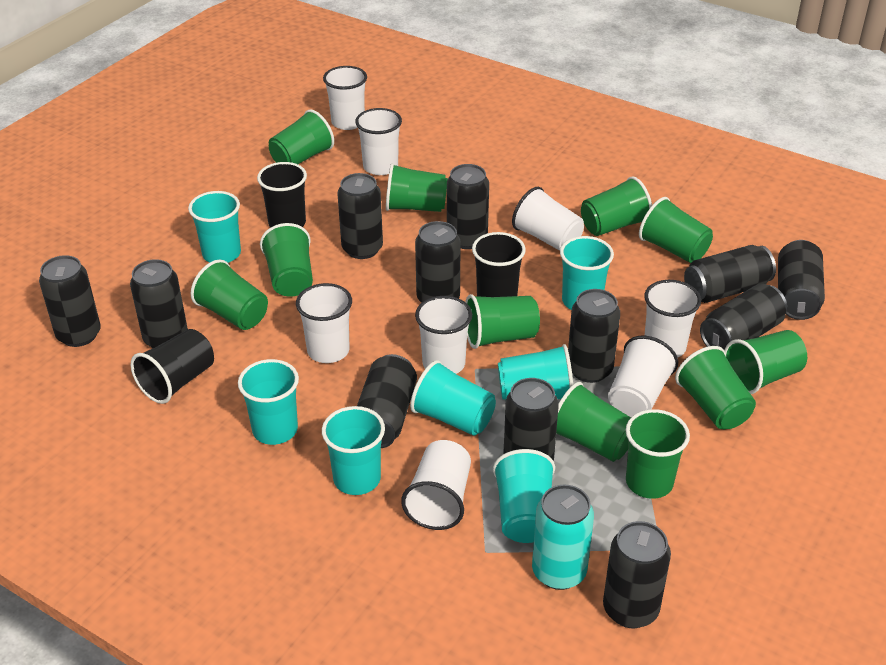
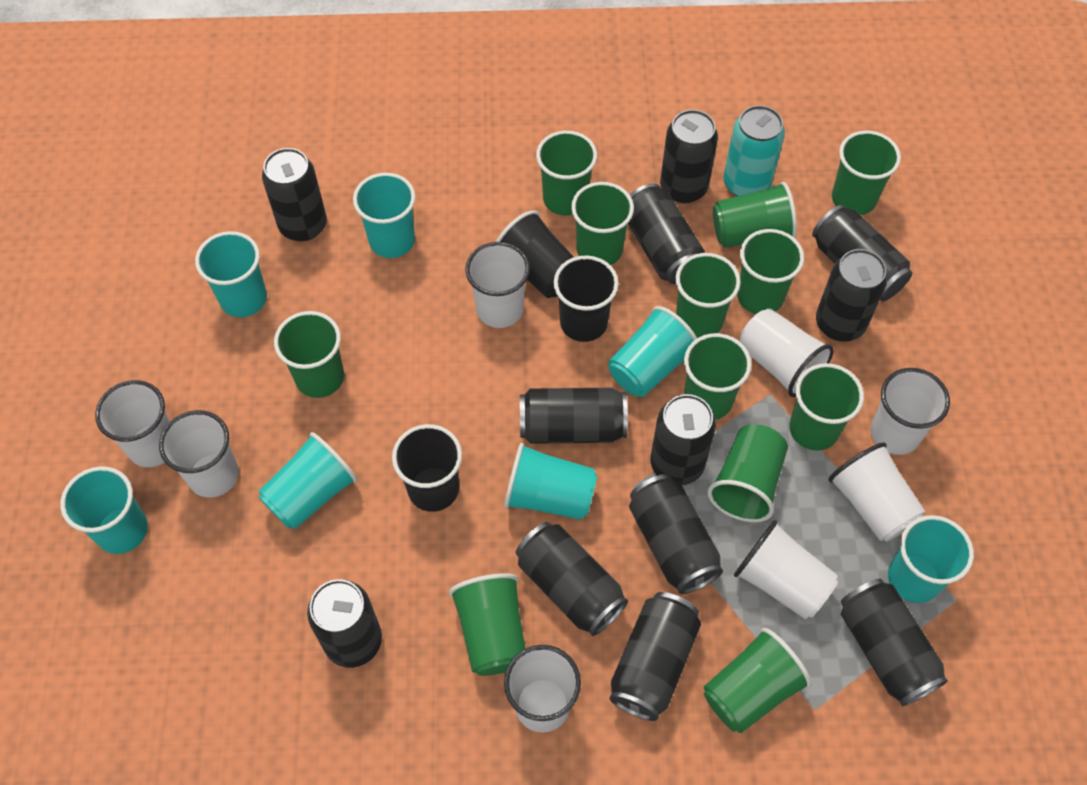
green cup: 11 -> 12

